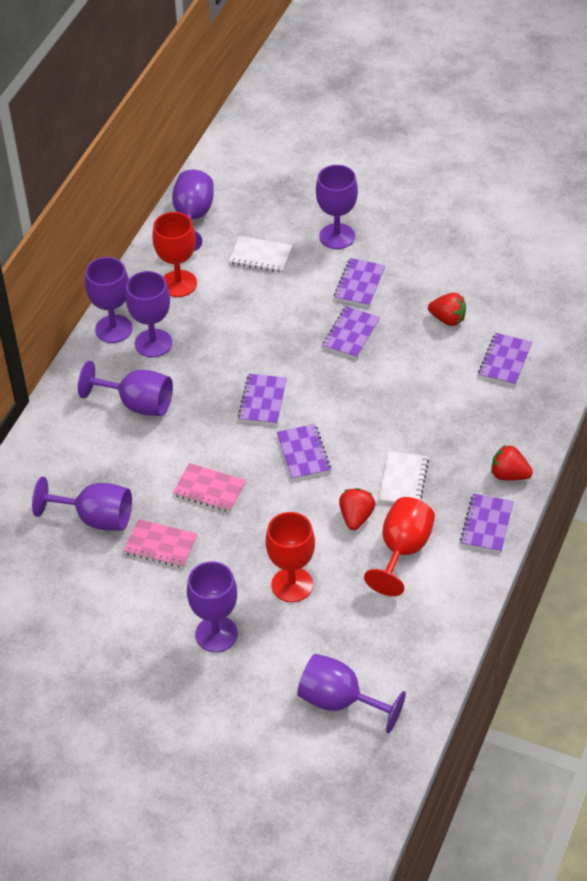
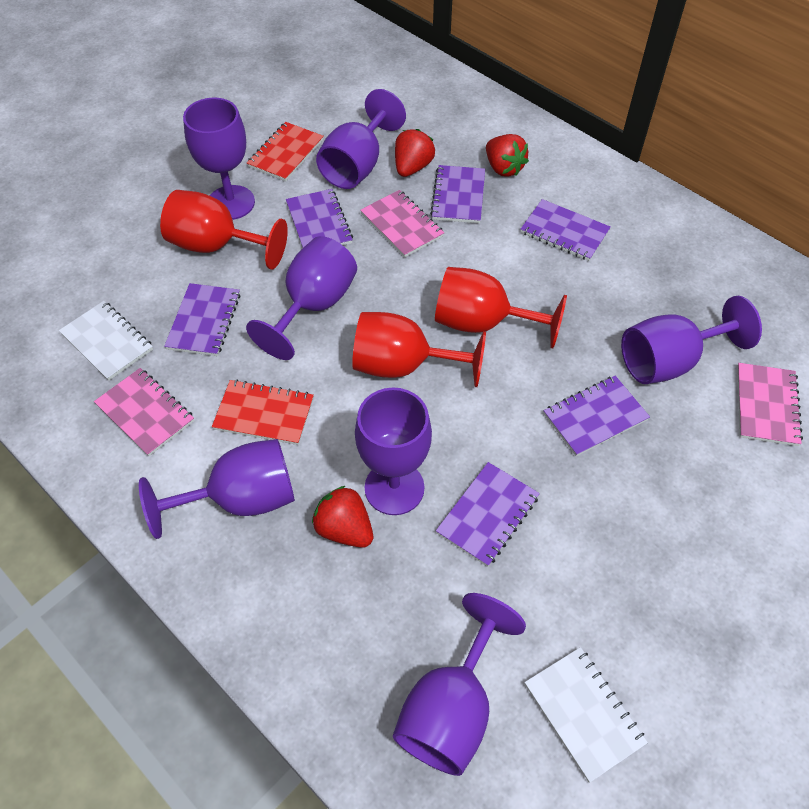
pink notebook: 2 -> 3
purple goblet: 8 -> 7
red notebook: 0 -> 2

